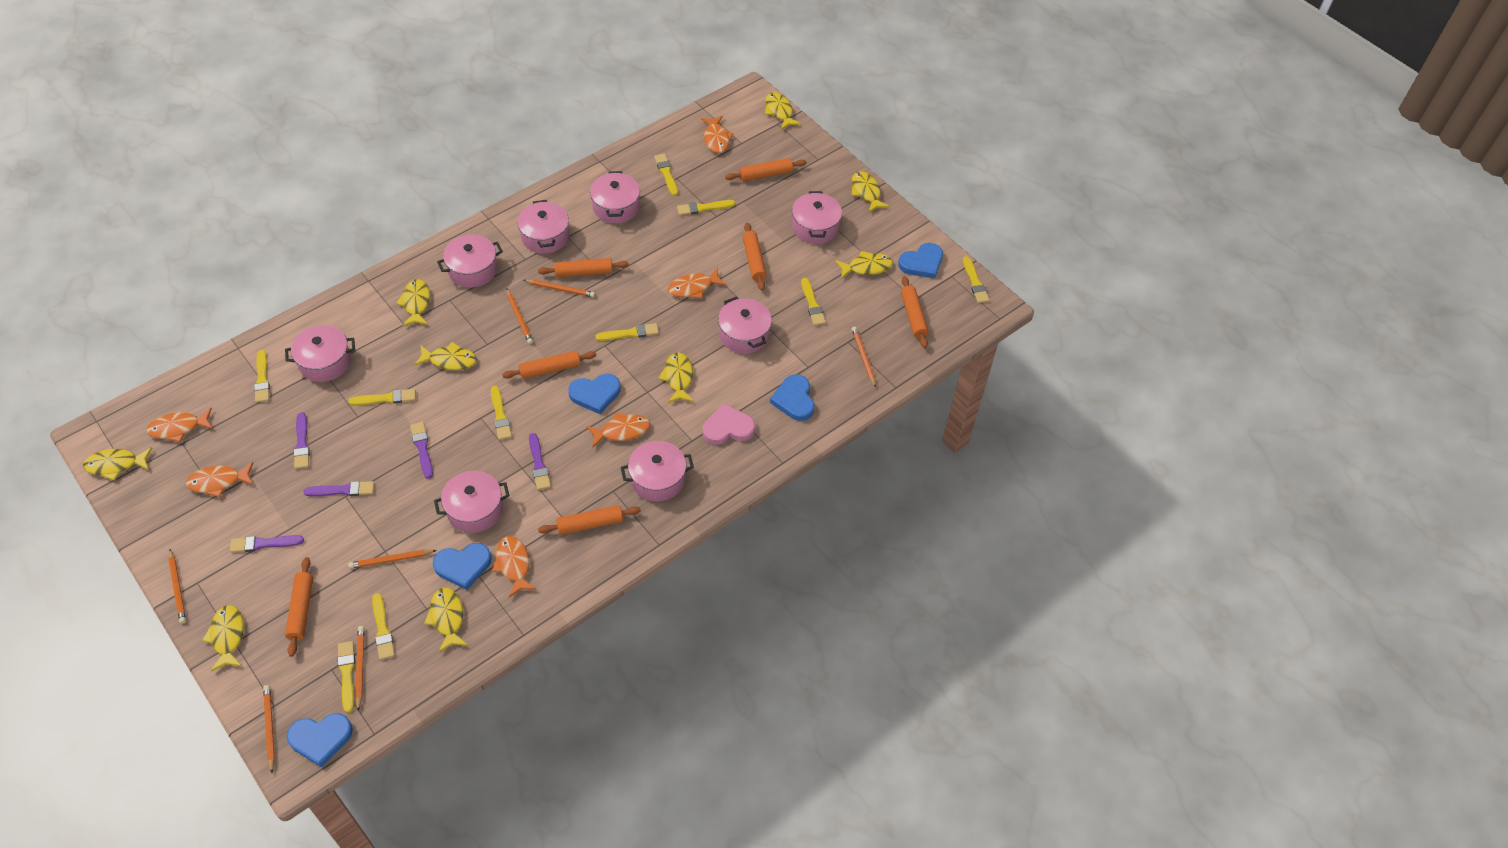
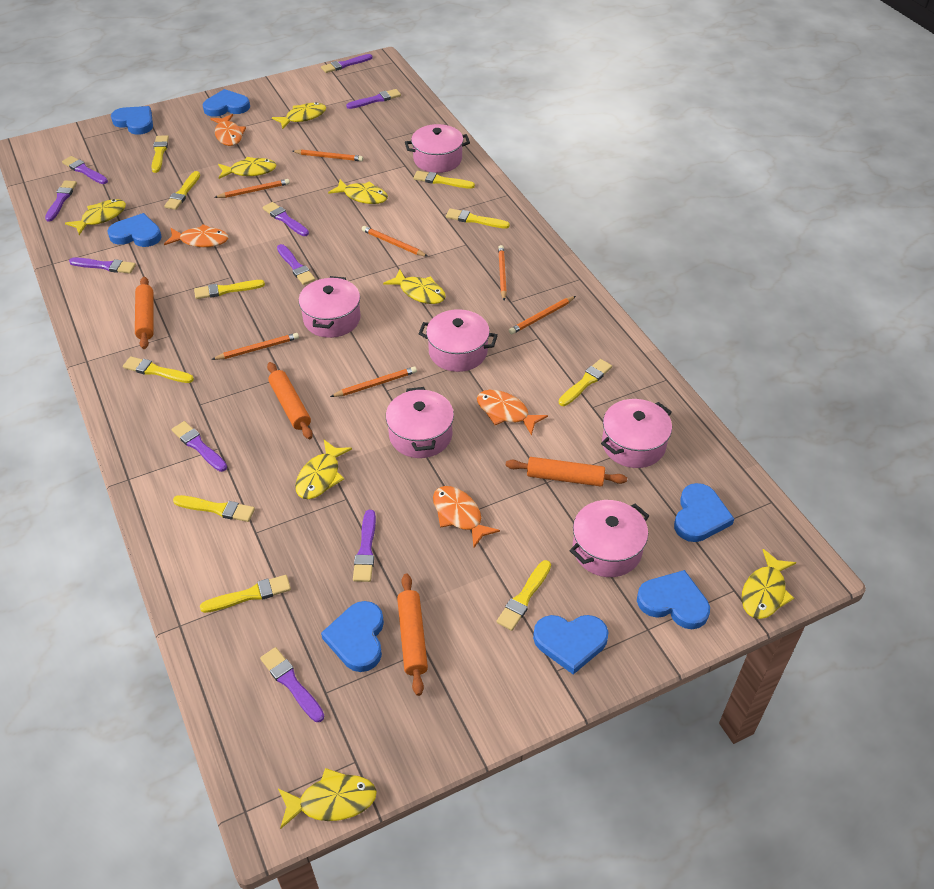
blue heart: 5 -> 7
orange fish: 6 -> 4
orange rolling pin: 7 -> 4
pink heart: 1 -> 0
pink pot: 8 -> 6
purple brush: 5 -> 10
yellow fish: 9 -> 8

